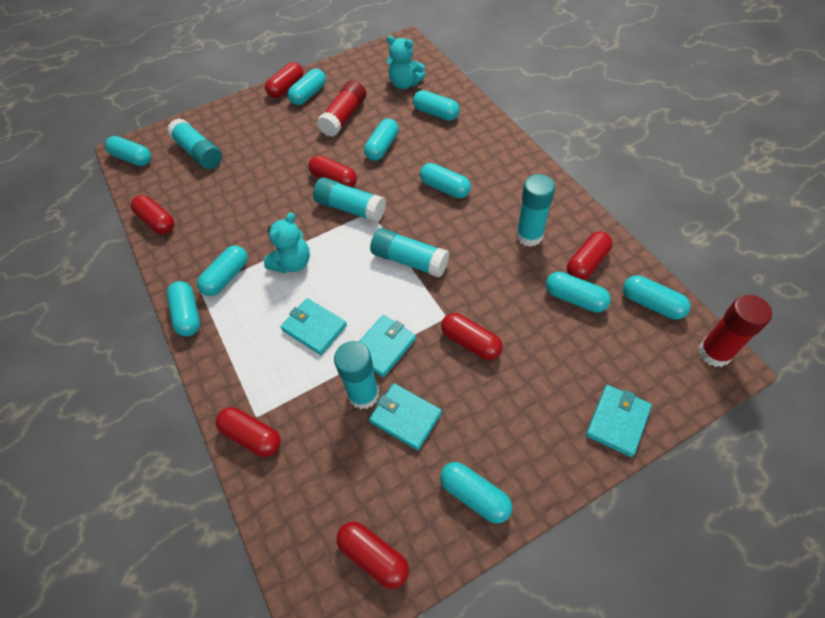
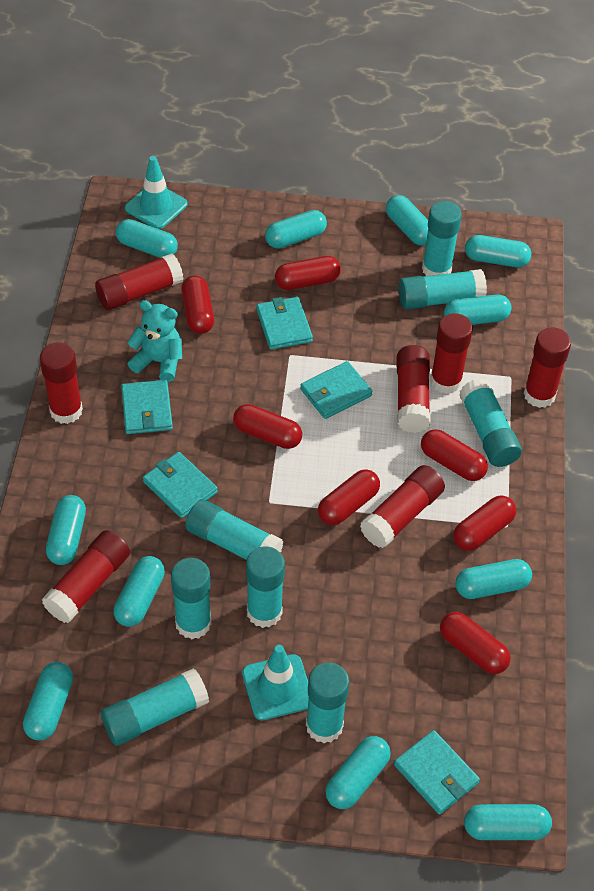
red glue stick: 2 -> 7
turquoise capsule: 10 -> 11
turquoise glue stick: 5 -> 8
turquoise teddy bear: 2 -> 1
turquoise traffic cone: 0 -> 2
turquoise wallet: 4 -> 5

